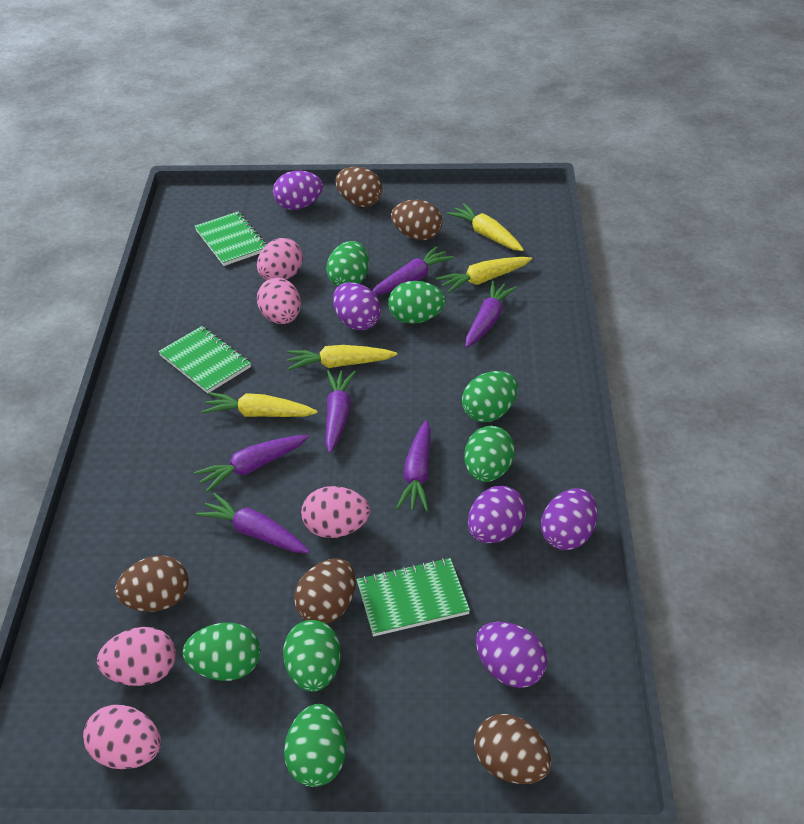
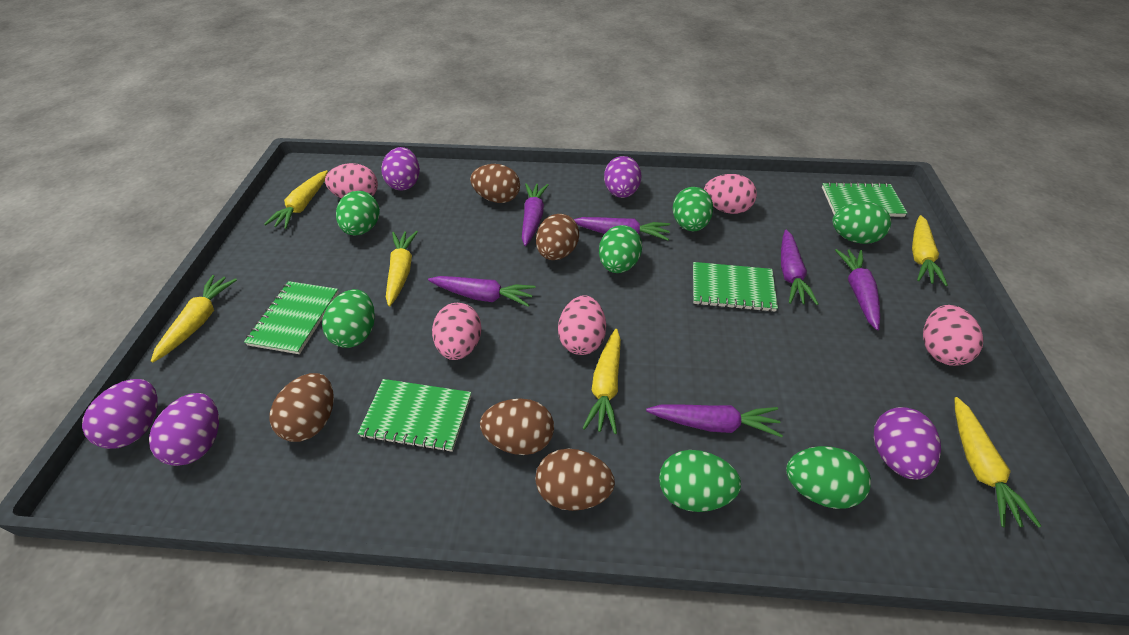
green notebook: 3 -> 4
yellow carrot: 4 -> 6

